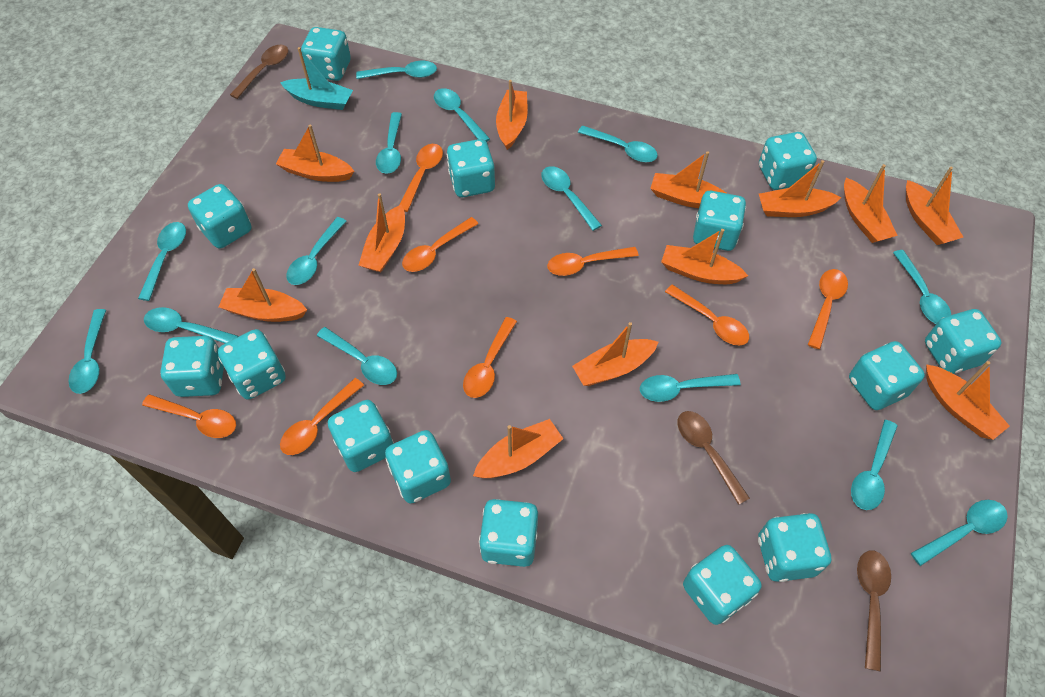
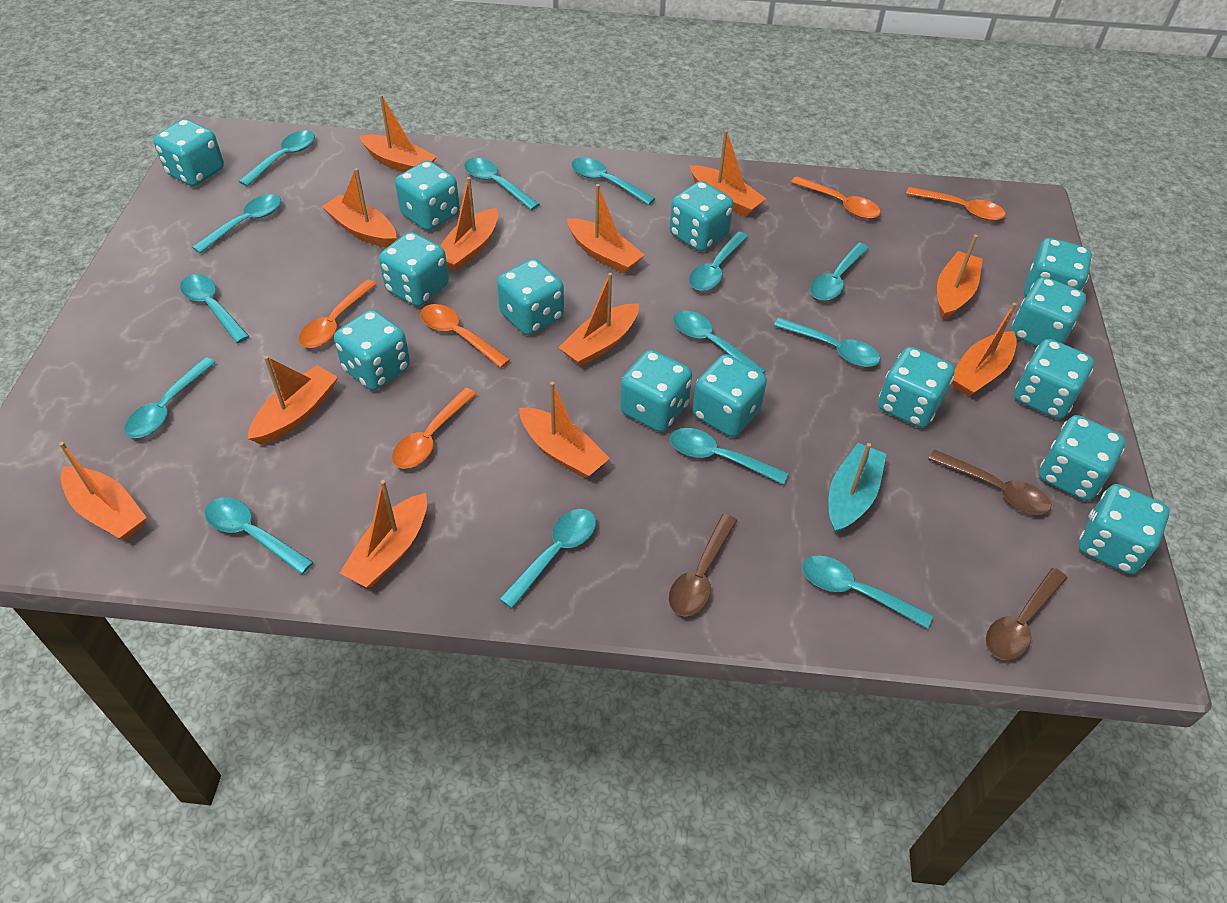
orange spoon: 8 -> 5

